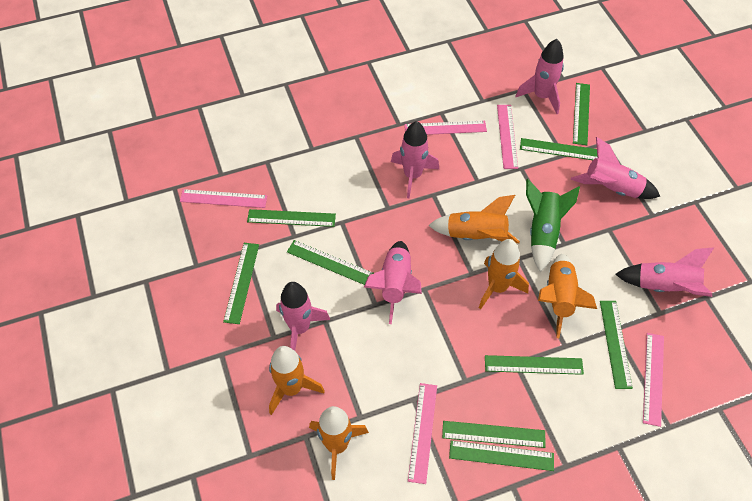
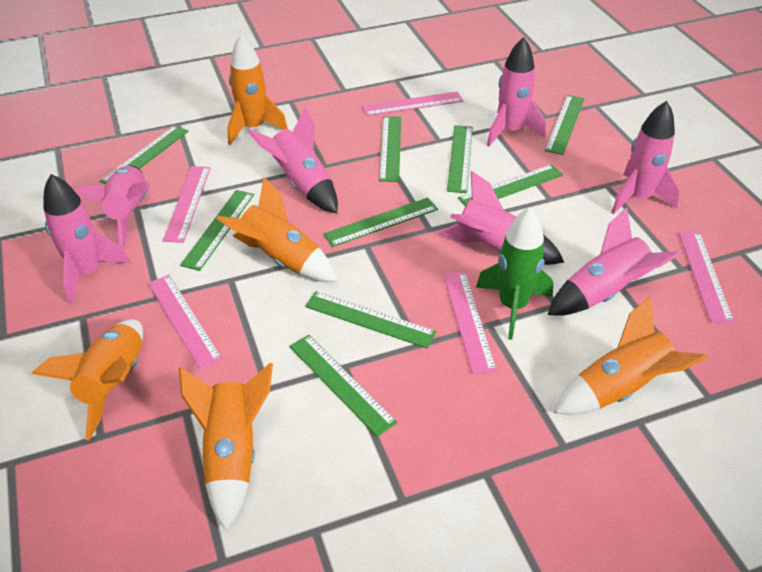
pink rocket: 6 -> 7

